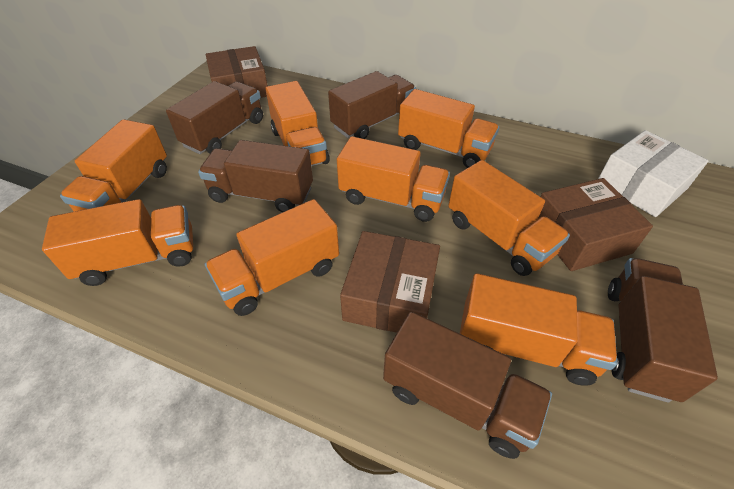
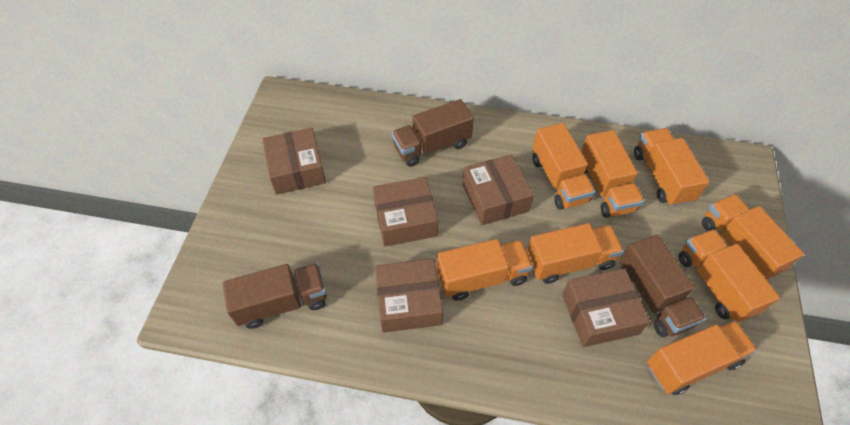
brown box: 3 -> 5
brown truck: 5 -> 3
white box: 1 -> 0

